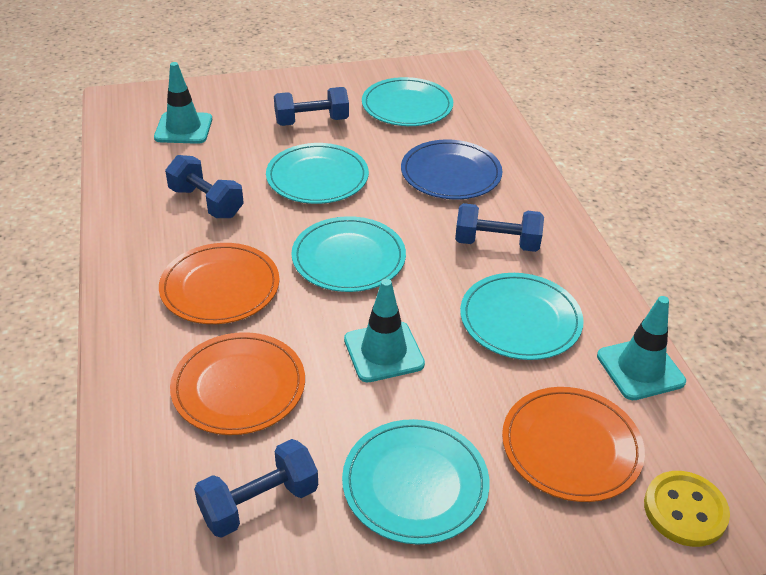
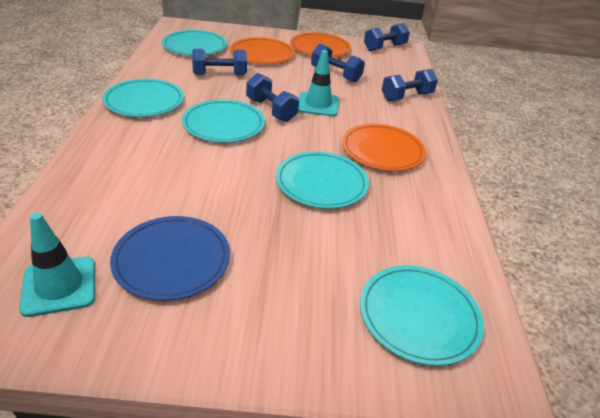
blue dumbbell: 4 -> 5
turquoise traffic cone: 3 -> 2
yellow button: 1 -> 0

